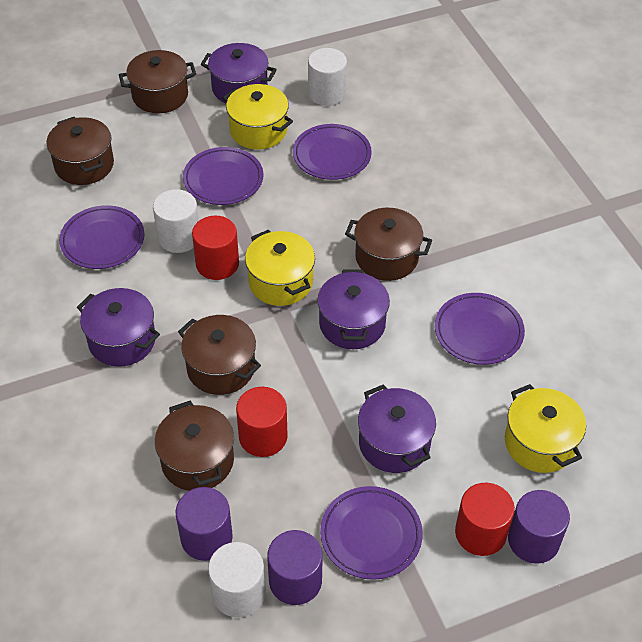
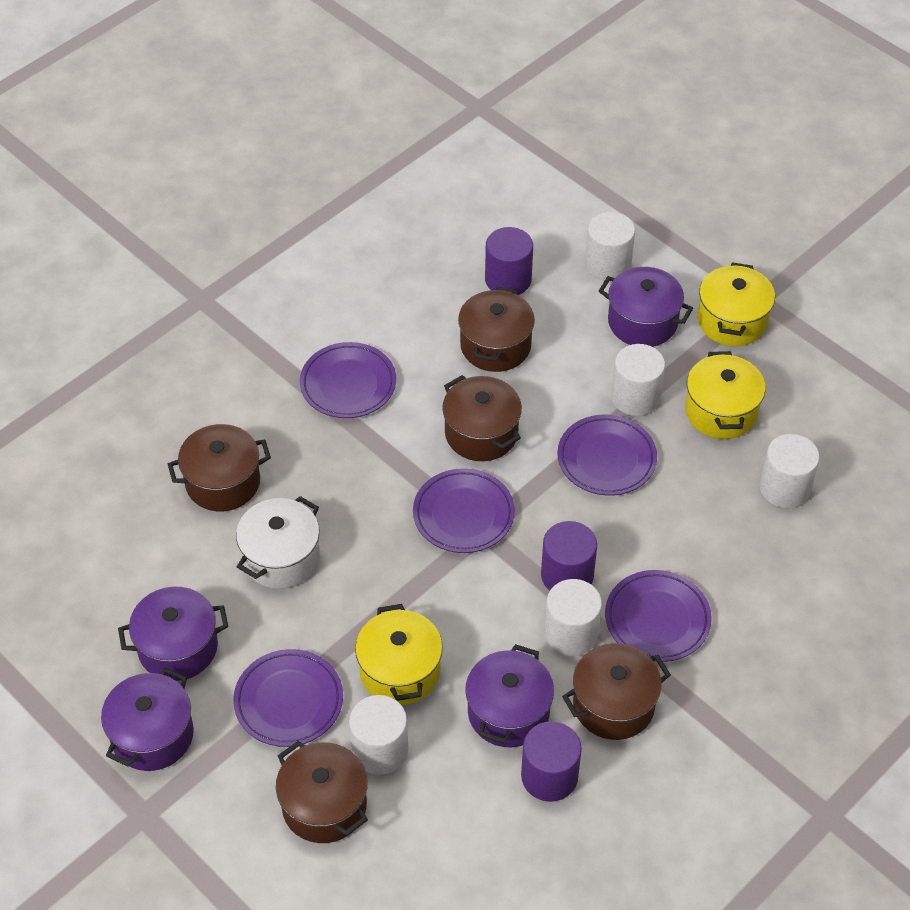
red cylinder: 3 -> 0
white cylinder: 3 -> 5
white pot: 0 -> 1

